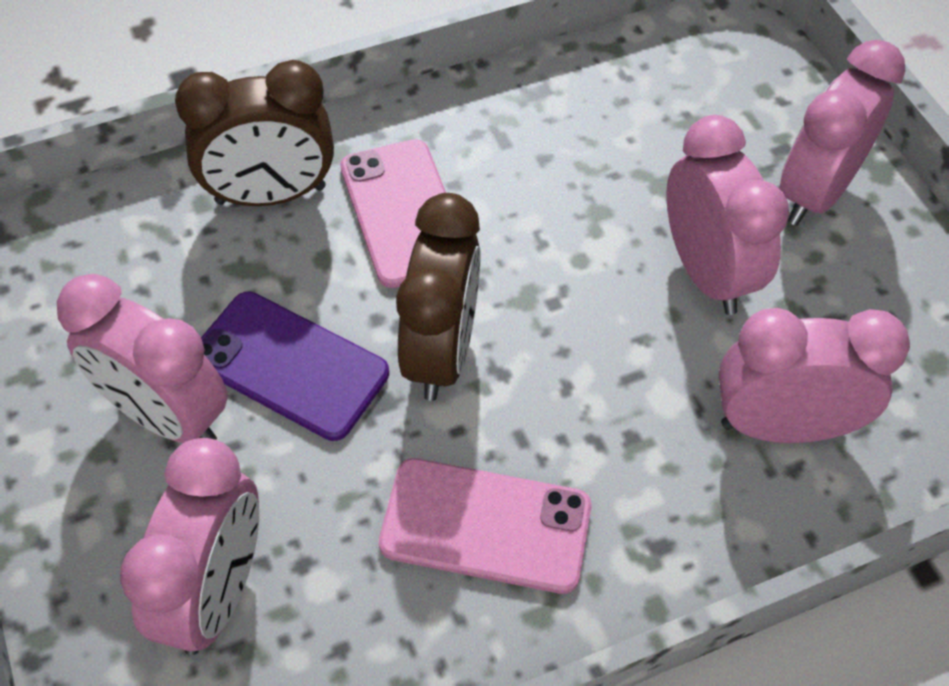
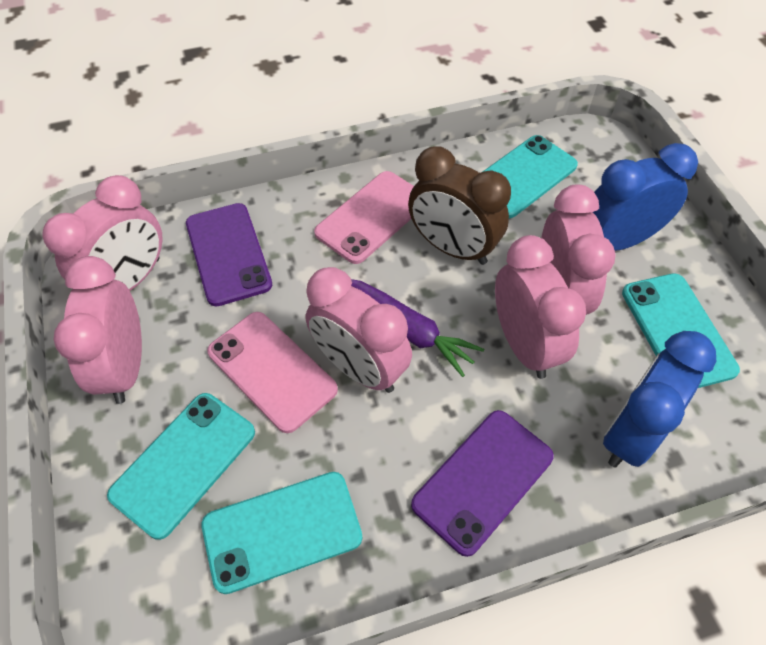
blue clock: 0 -> 2
brown clock: 2 -> 1
purple carrot: 0 -> 1
purple phone: 1 -> 2
turquoise phone: 0 -> 4

